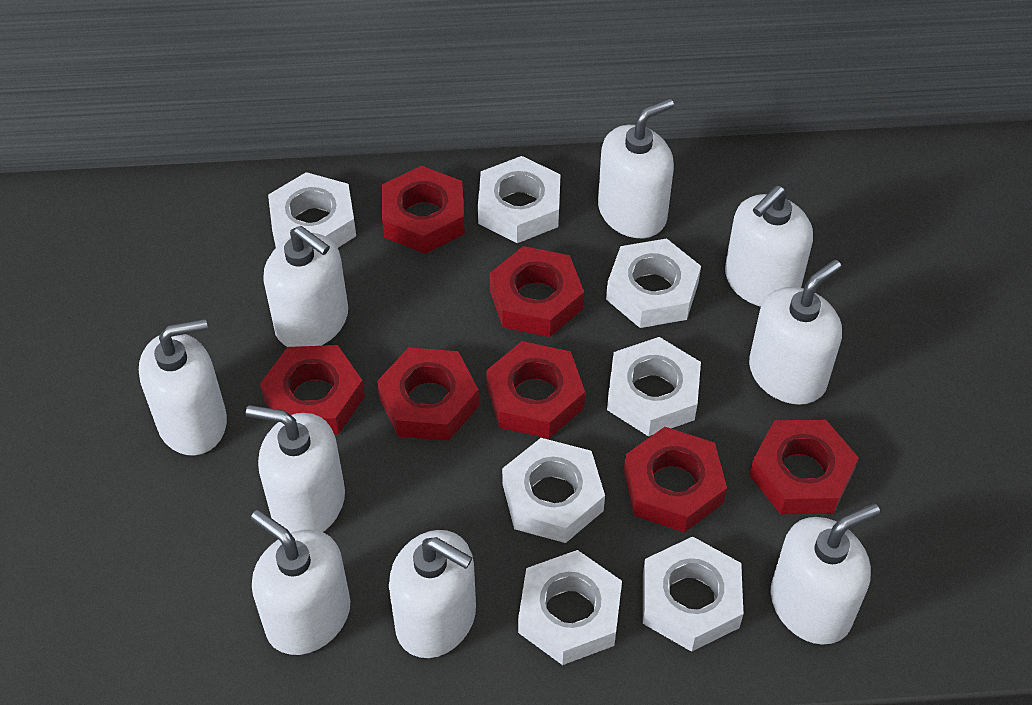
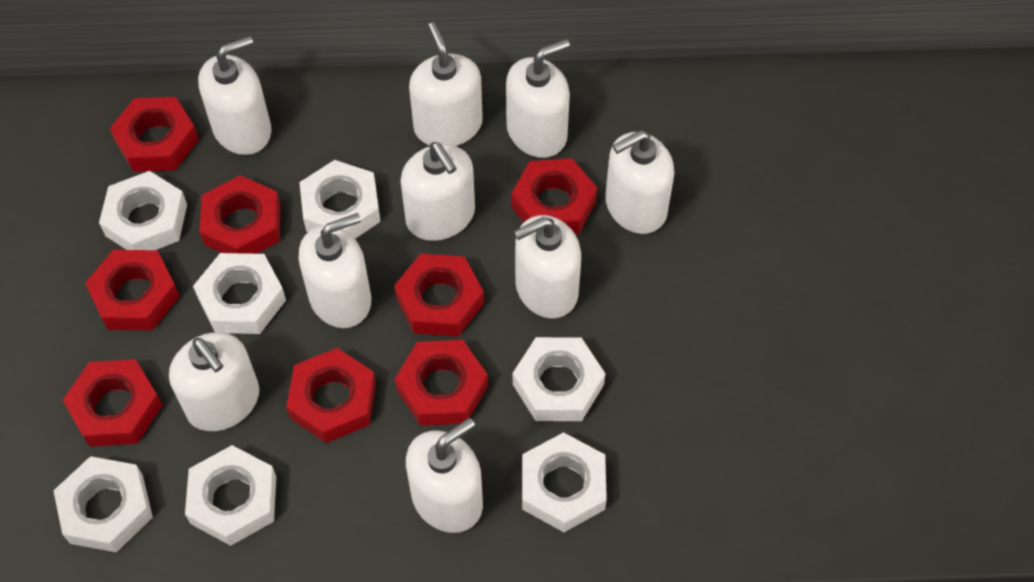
red nut: 7 -> 8

